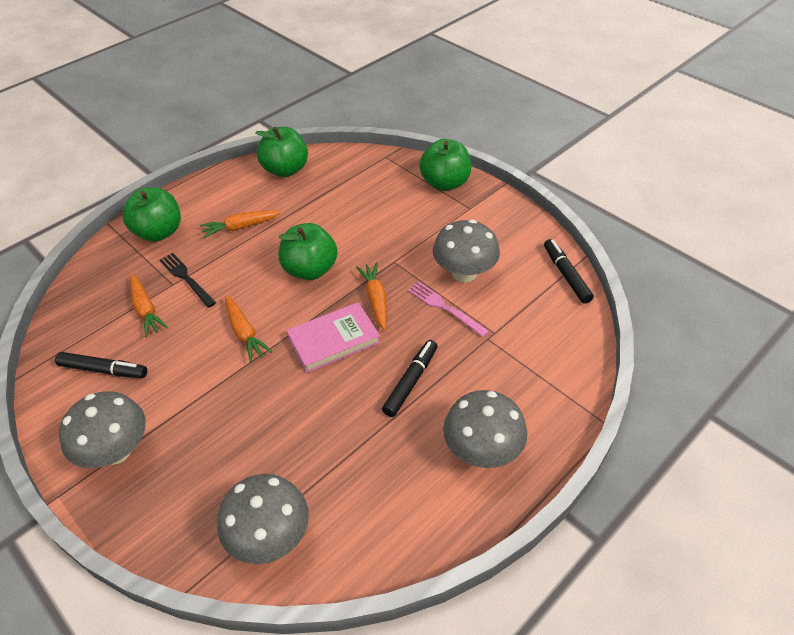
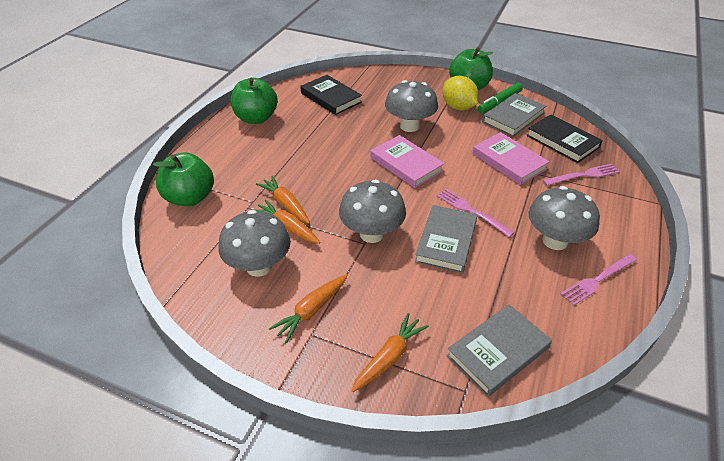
black book: 0 -> 2
black fork: 1 -> 0
black marker: 3 -> 0
green apple: 4 -> 3
green marker: 0 -> 1
grey book: 0 -> 3
pink book: 1 -> 2
pink fork: 1 -> 3
yellow lemon: 0 -> 1

